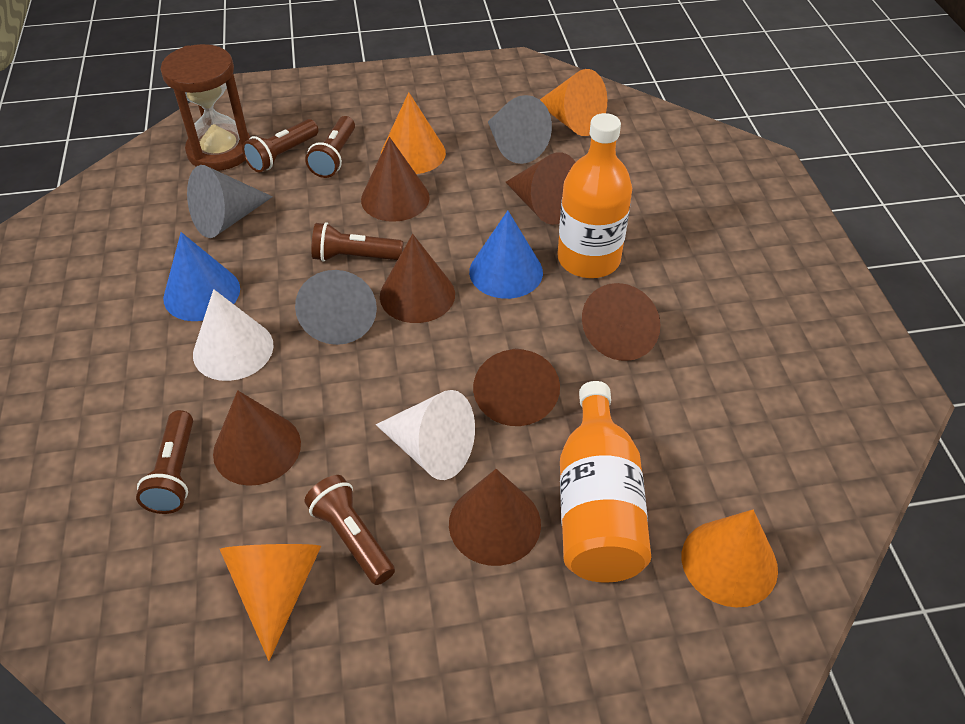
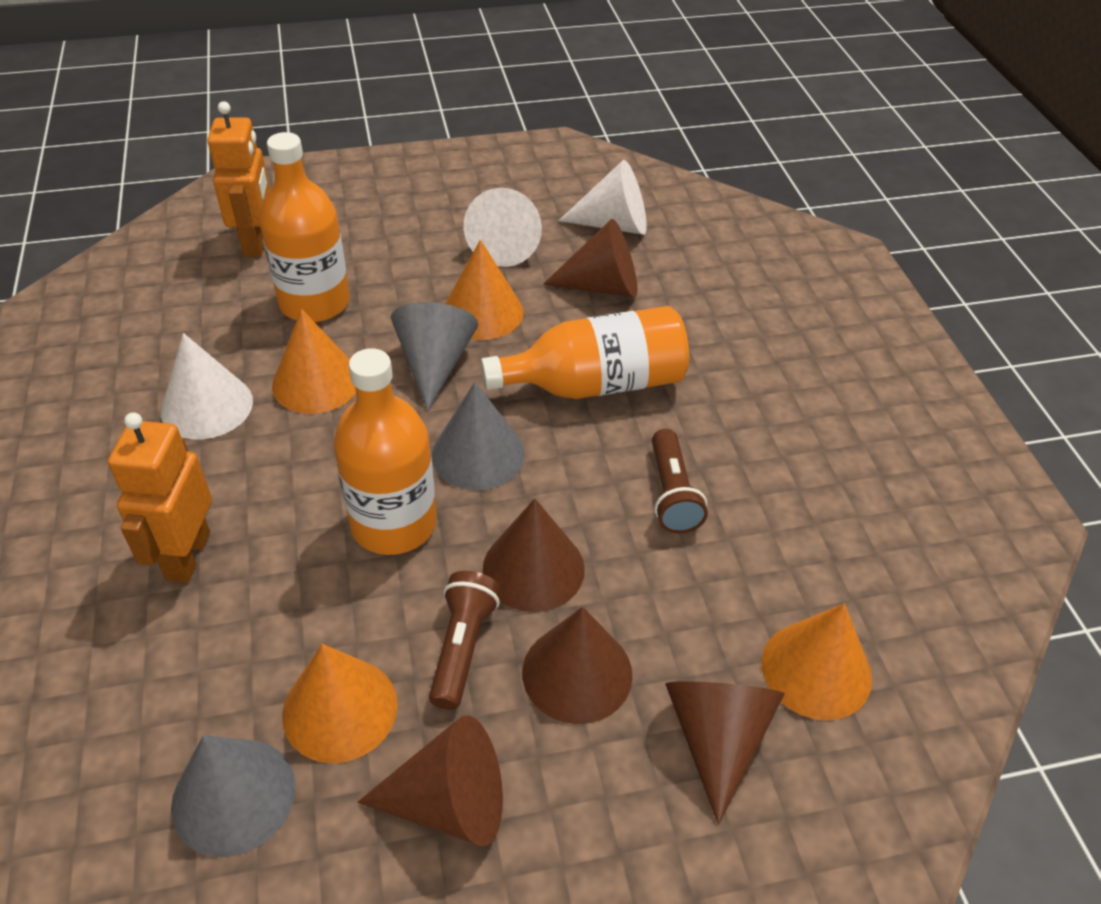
blue cone: 2 -> 0
brown cone: 7 -> 5
brown flashlight: 5 -> 2
brown hourglass: 1 -> 0
orange bottle: 2 -> 3
orange robot: 0 -> 2
white cone: 2 -> 3

